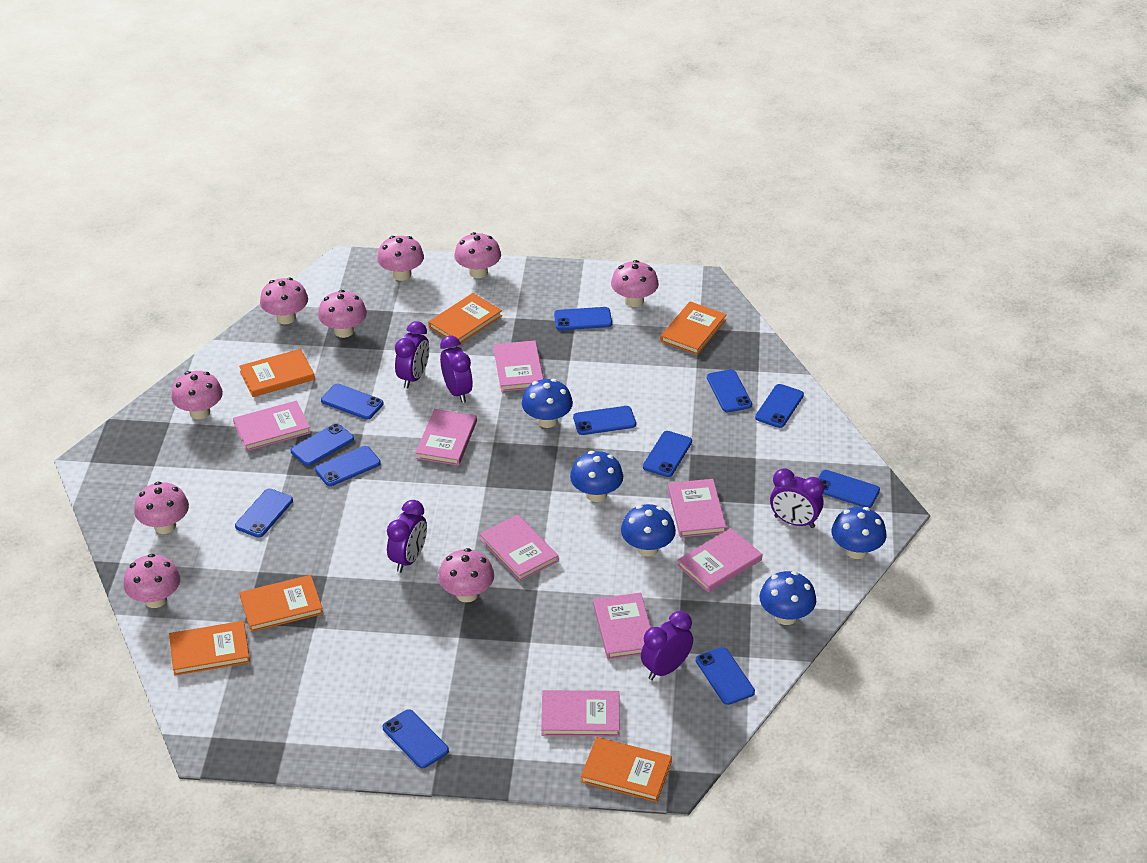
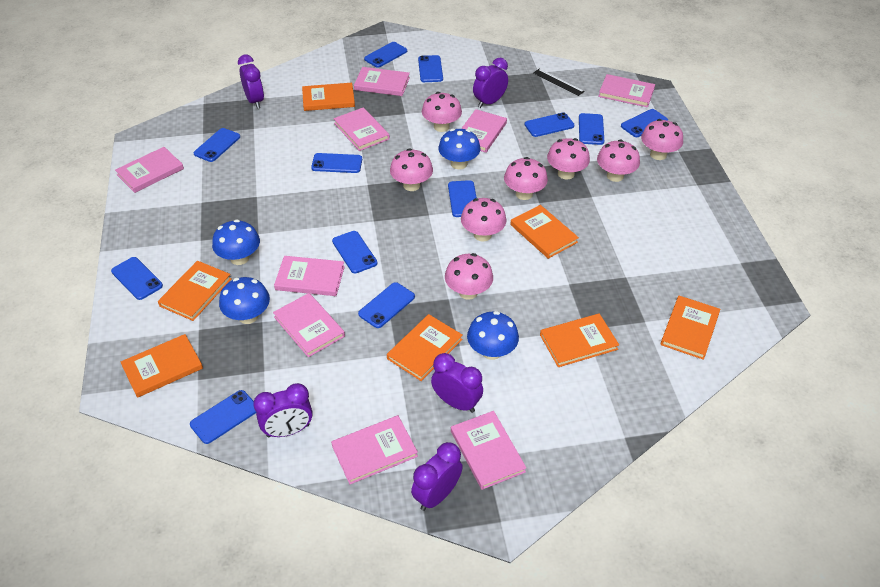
black ruler: 0 -> 1
blue mushroom: 5 -> 4
orange book: 6 -> 7
pink book: 8 -> 9
pink mushroom: 9 -> 8

